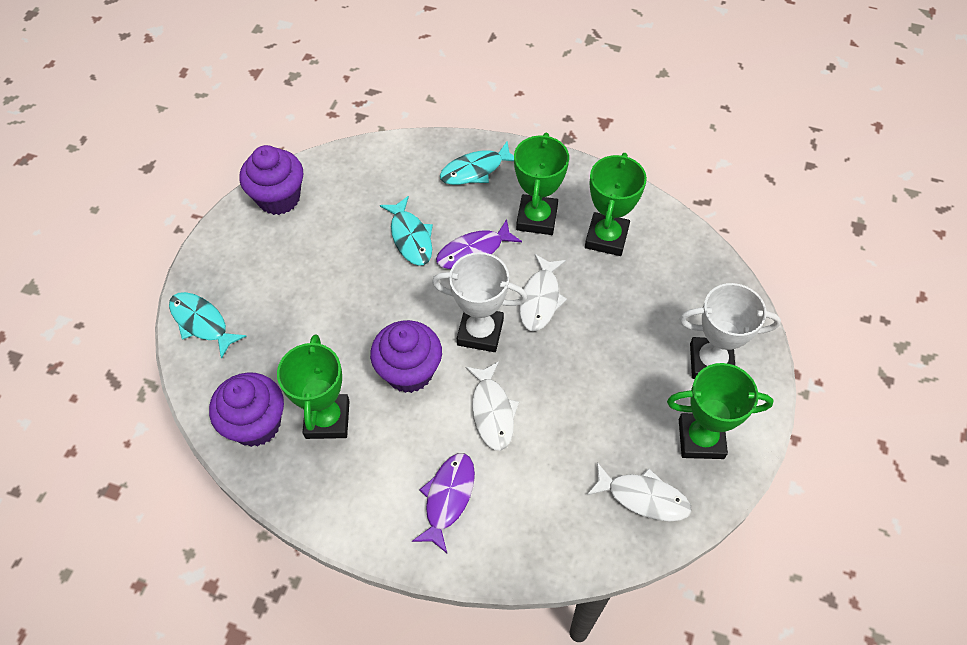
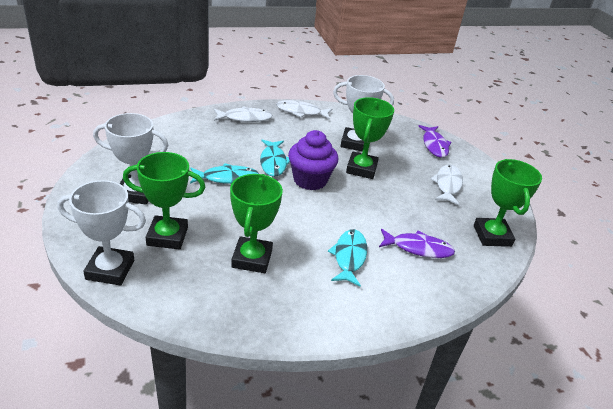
purple cupcake: 3 -> 1
white trophy: 2 -> 3

